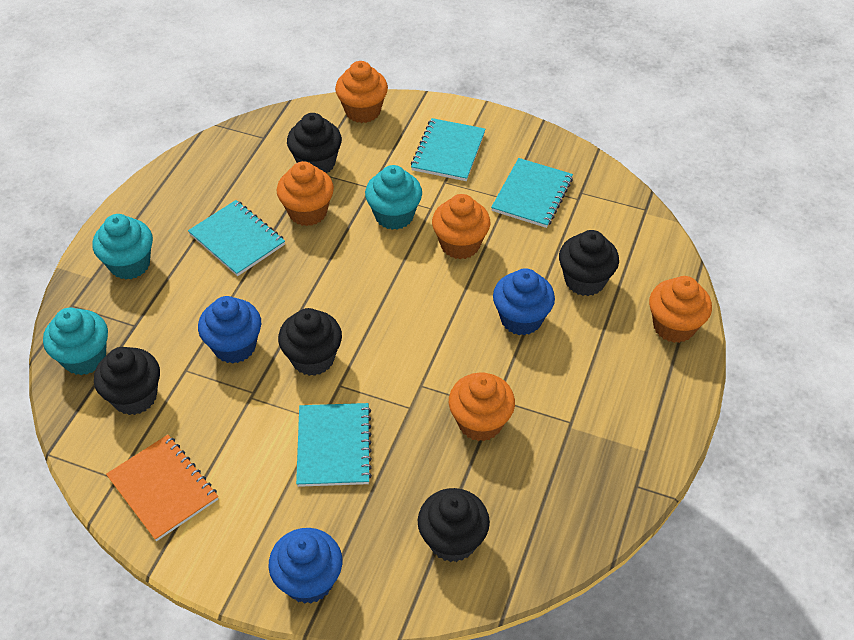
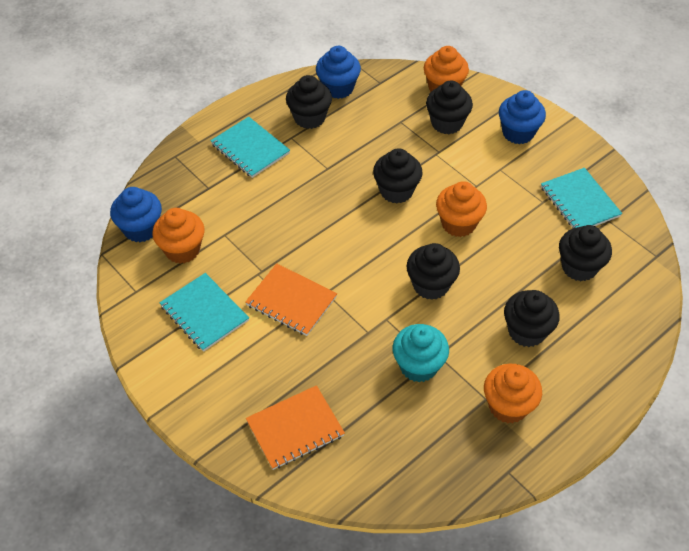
black cupcake: 5 -> 6
orange cupcake: 5 -> 4
orange notebook: 1 -> 2
turquoise cupcake: 3 -> 1
turquoise notebook: 4 -> 3

